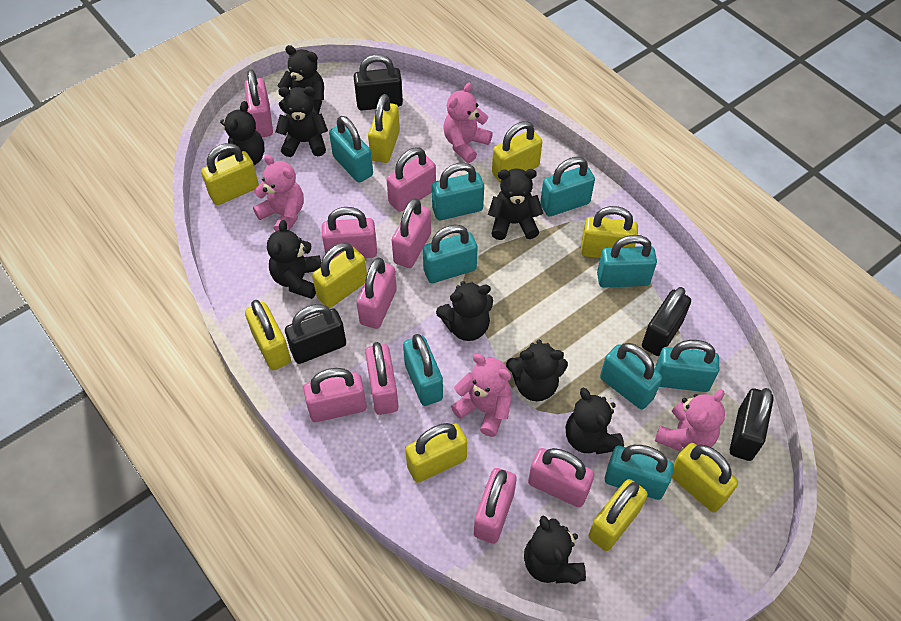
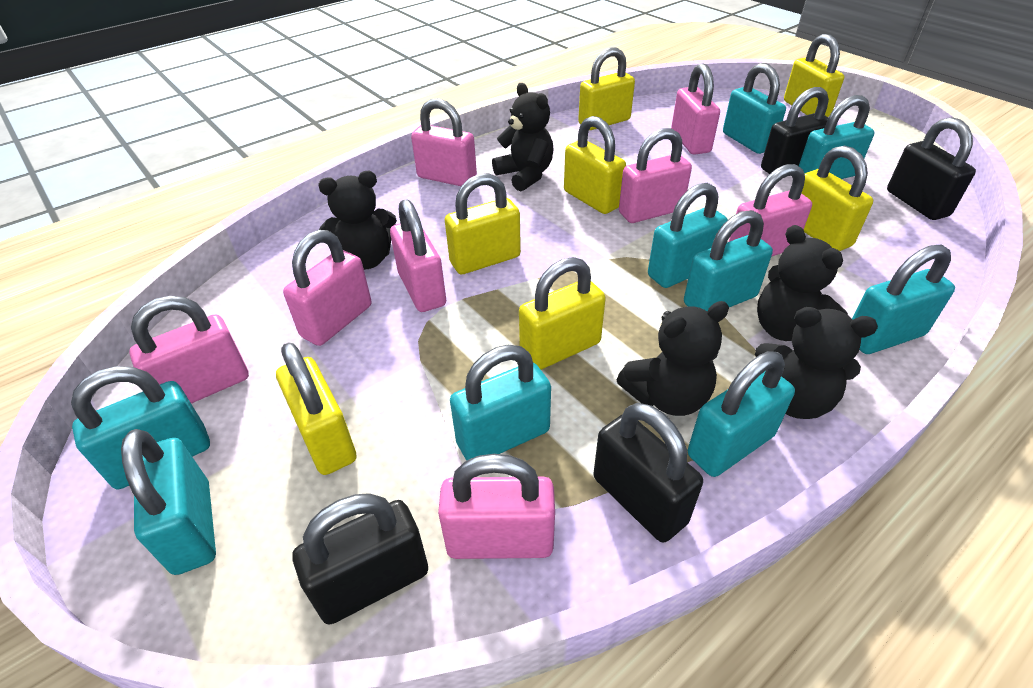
black teddy bear: 9 -> 5
pink padlock: 9 -> 8
pink teddy bear: 4 -> 0
yellow padlock: 9 -> 7

